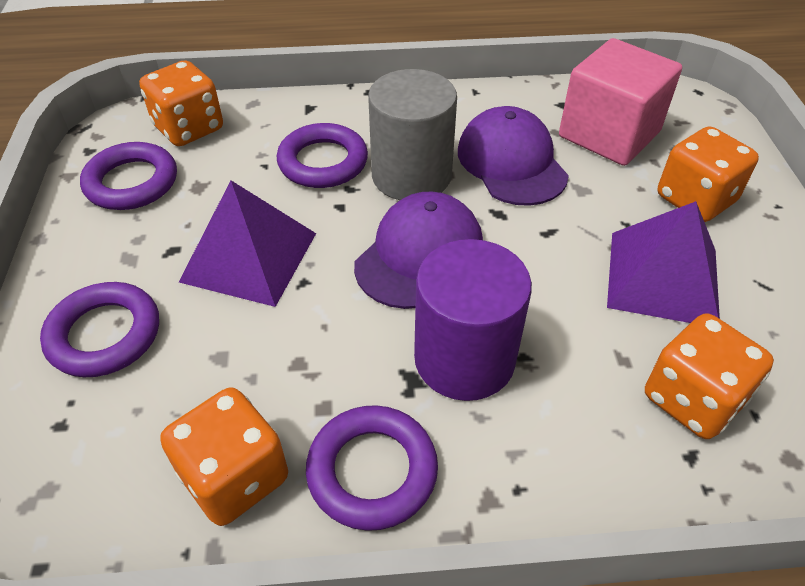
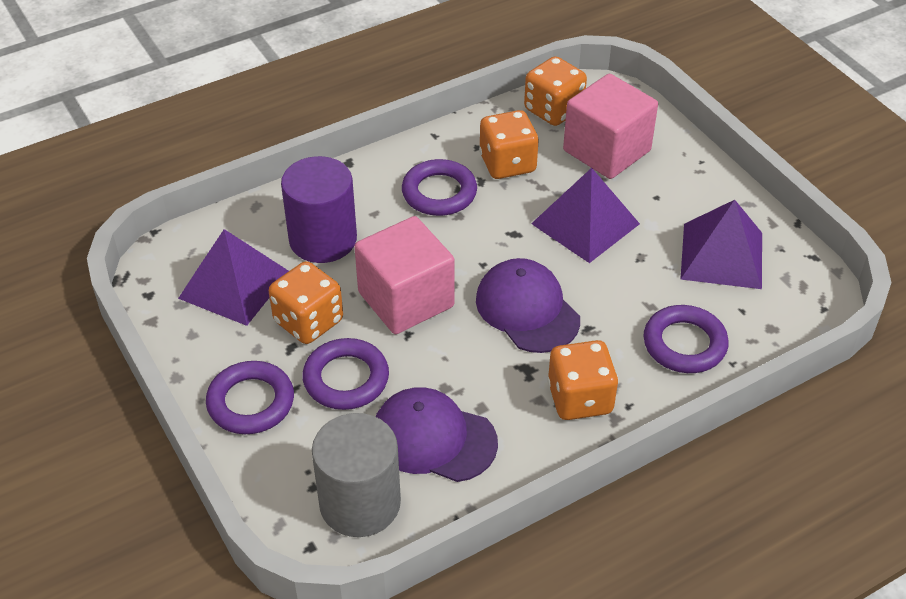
pink cube: 1 -> 2
purple pyramid: 2 -> 3

